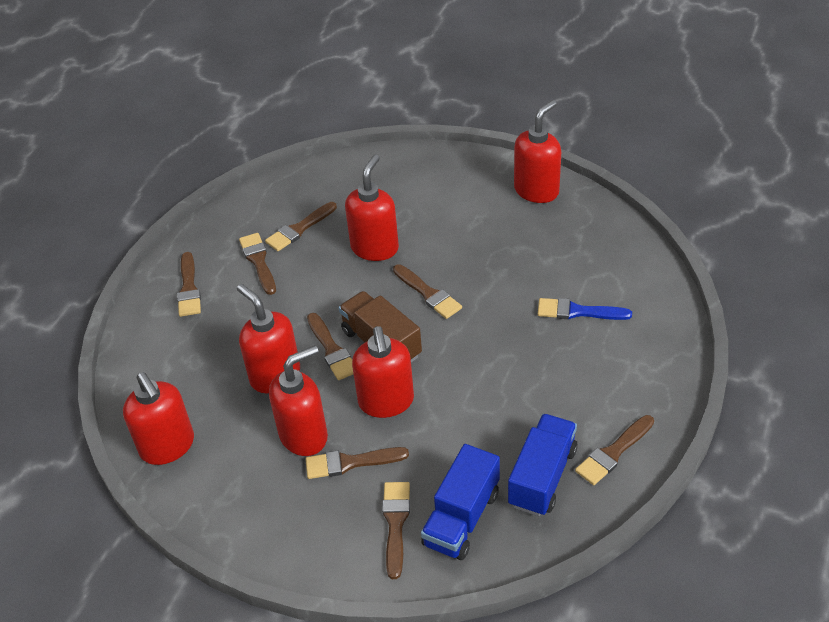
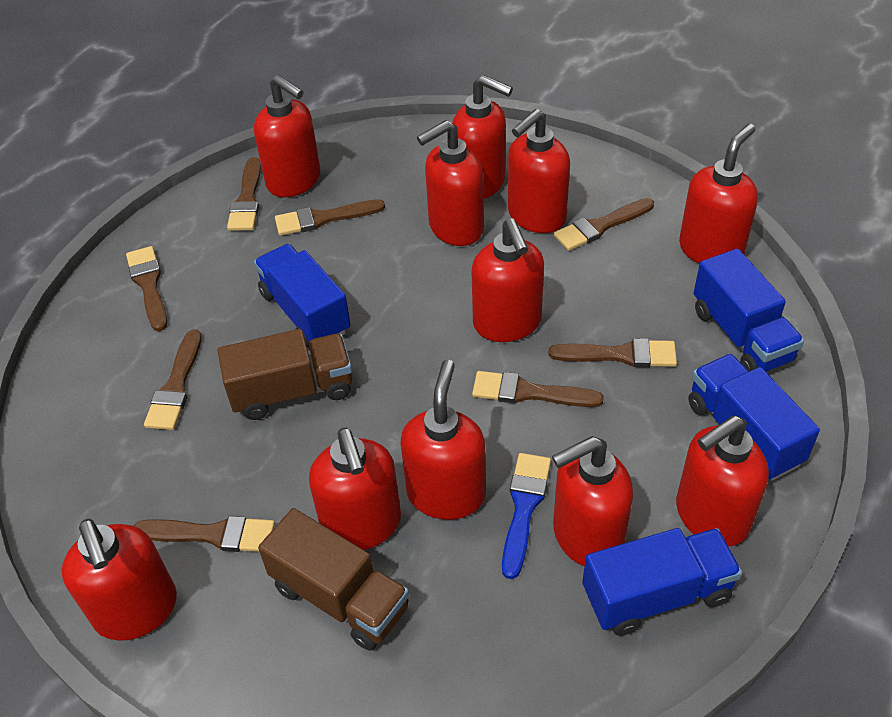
blue truck: 2 -> 4
brown truck: 1 -> 2
red soap dispenser: 6 -> 11

